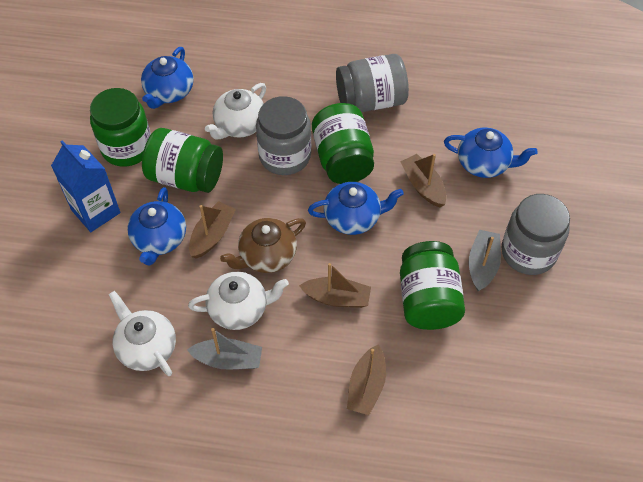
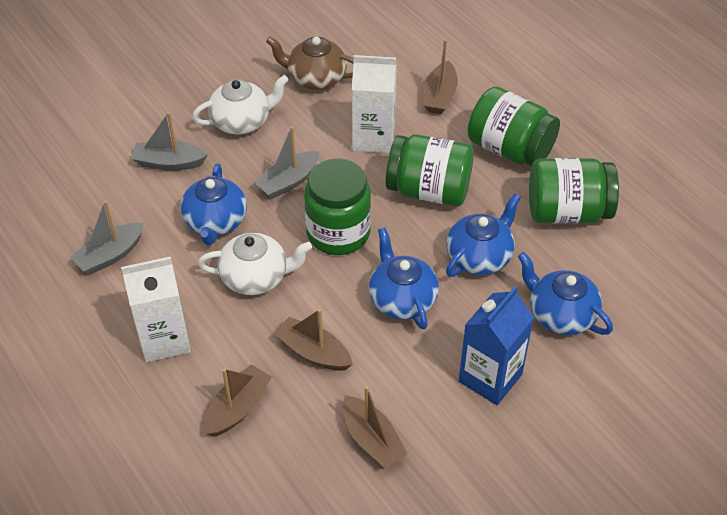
grey boat: 2 -> 3
grey jar: 3 -> 0
white carton: 0 -> 2
white teapot: 3 -> 2

